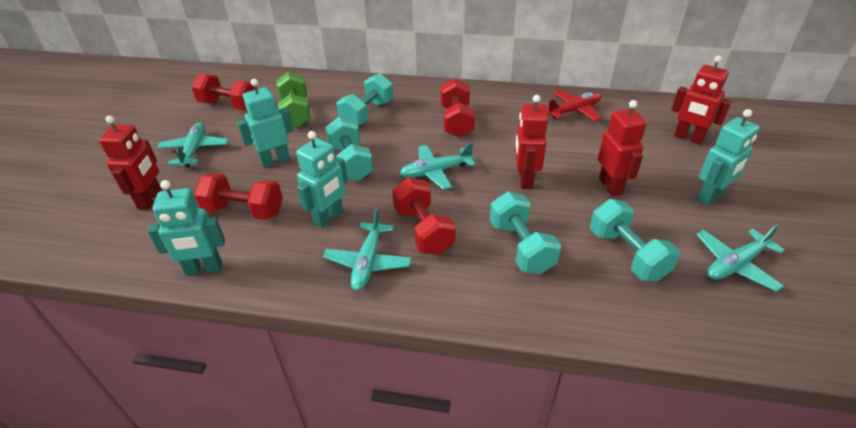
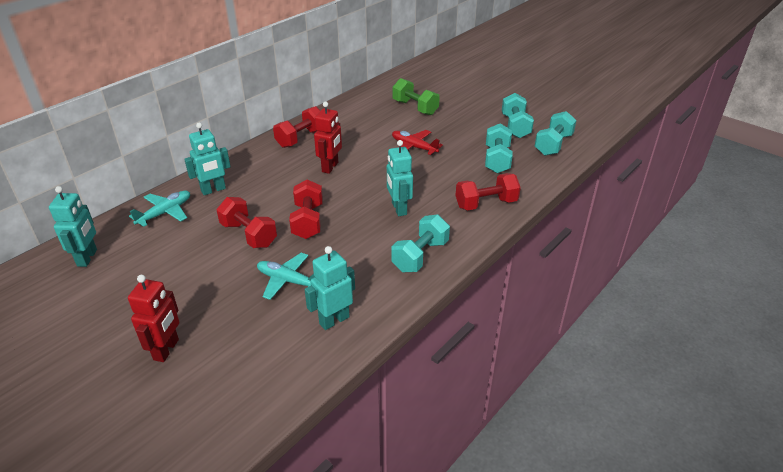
red robot: 4 -> 2
turquoise plane: 4 -> 2

